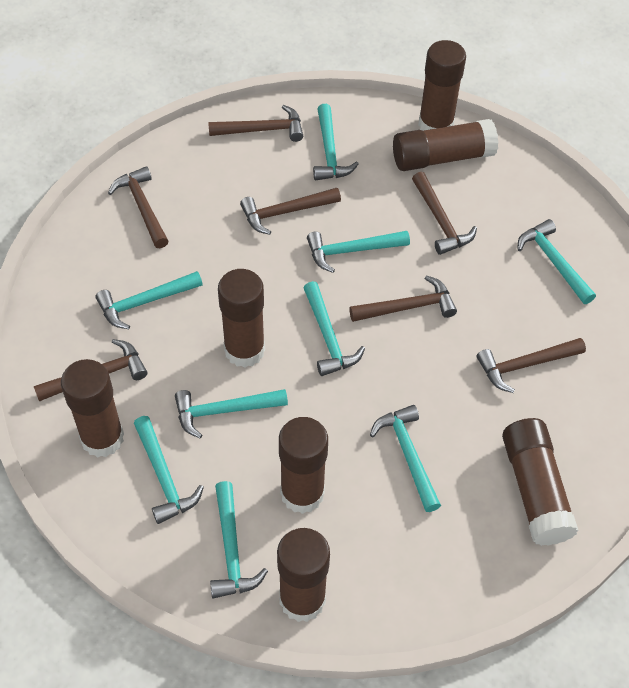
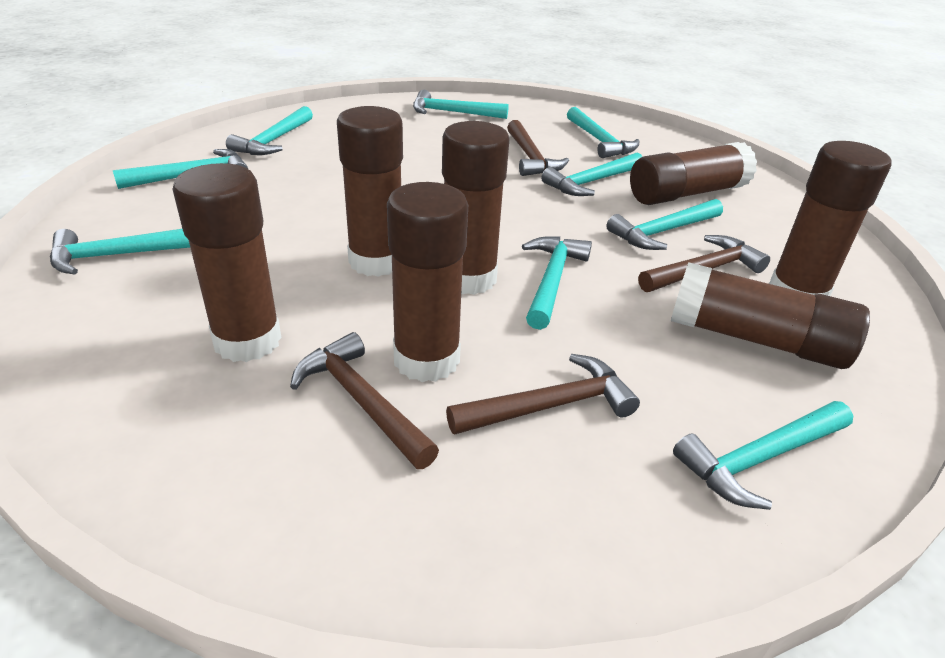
brown hammer: 7 -> 4

